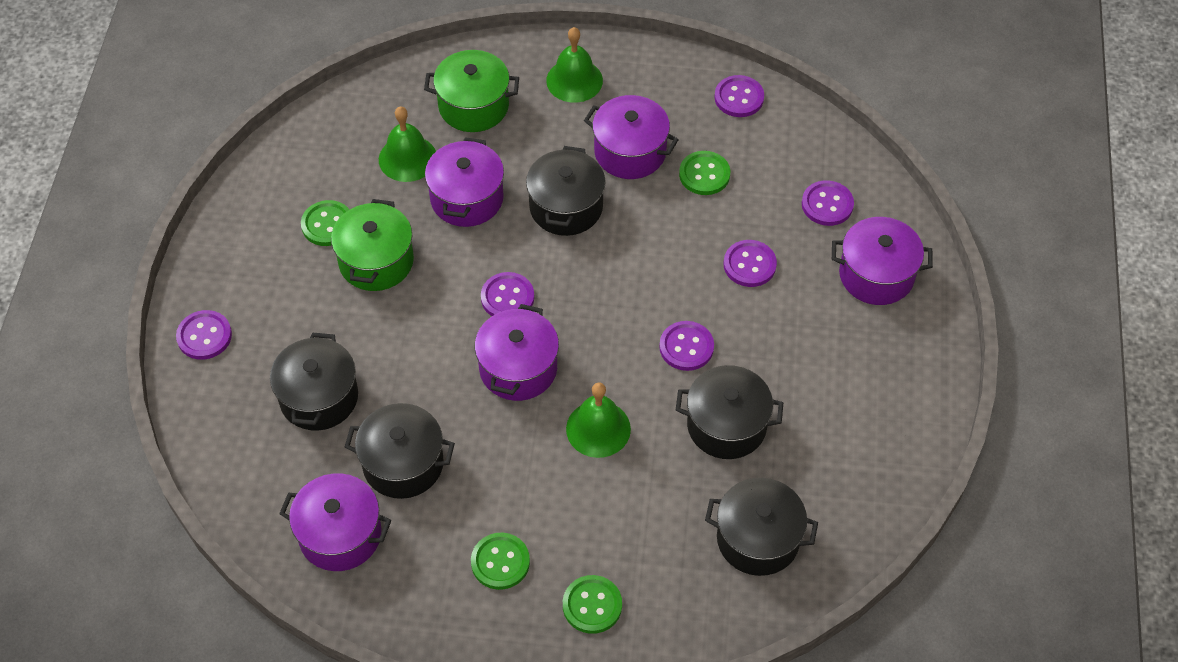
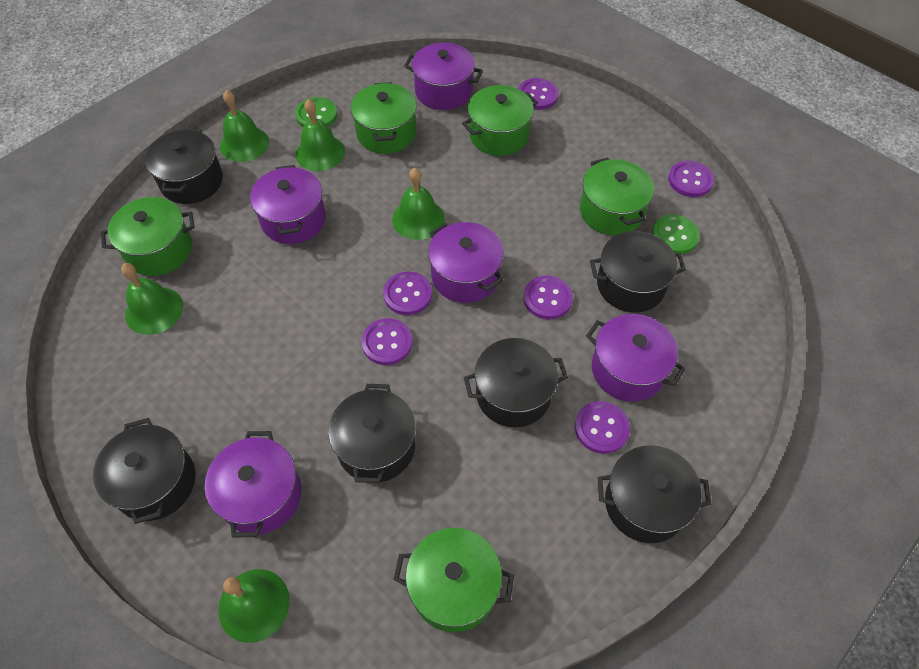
black pot: 5 -> 6
green bell: 3 -> 5
green button: 4 -> 2
green pot: 2 -> 5

